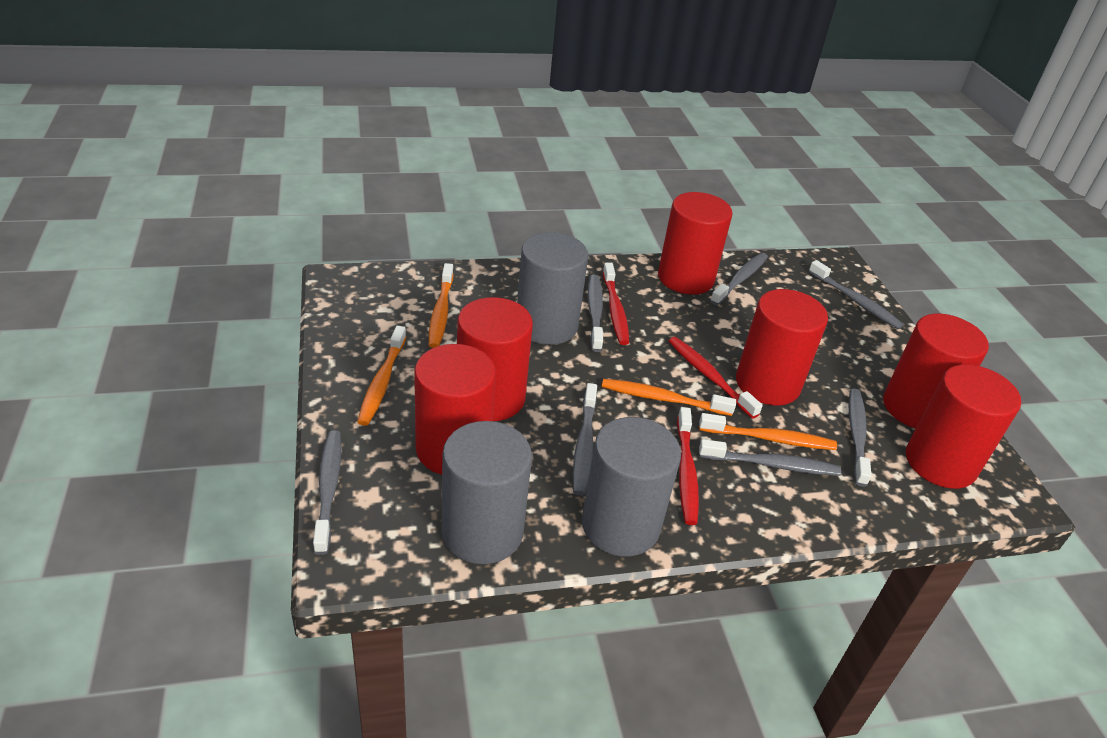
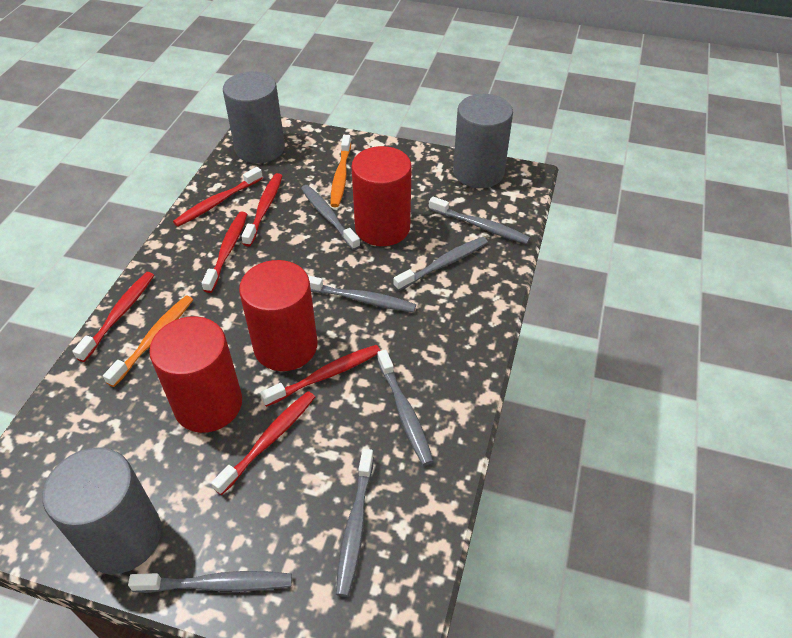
orange toothbrush: 4 -> 2
red cylinder: 6 -> 3
red toothbrush: 3 -> 6

